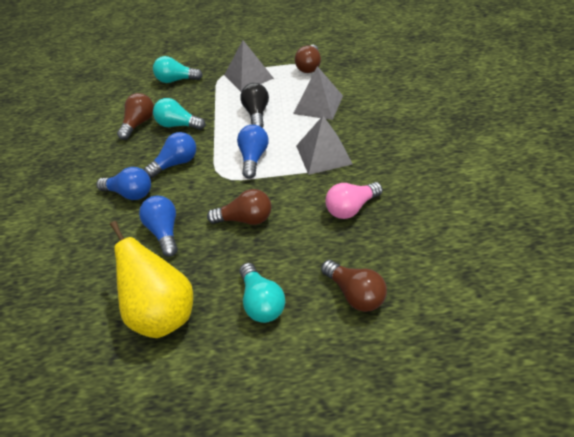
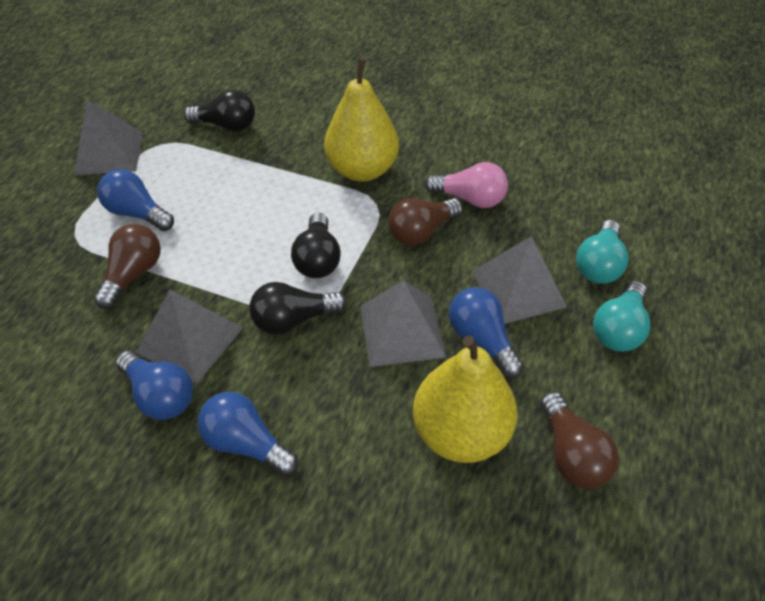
black light bulb: 1 -> 3
brown light bulb: 4 -> 3
grey pyramid: 3 -> 4
turquoise light bulb: 3 -> 2
yellow pear: 1 -> 2

